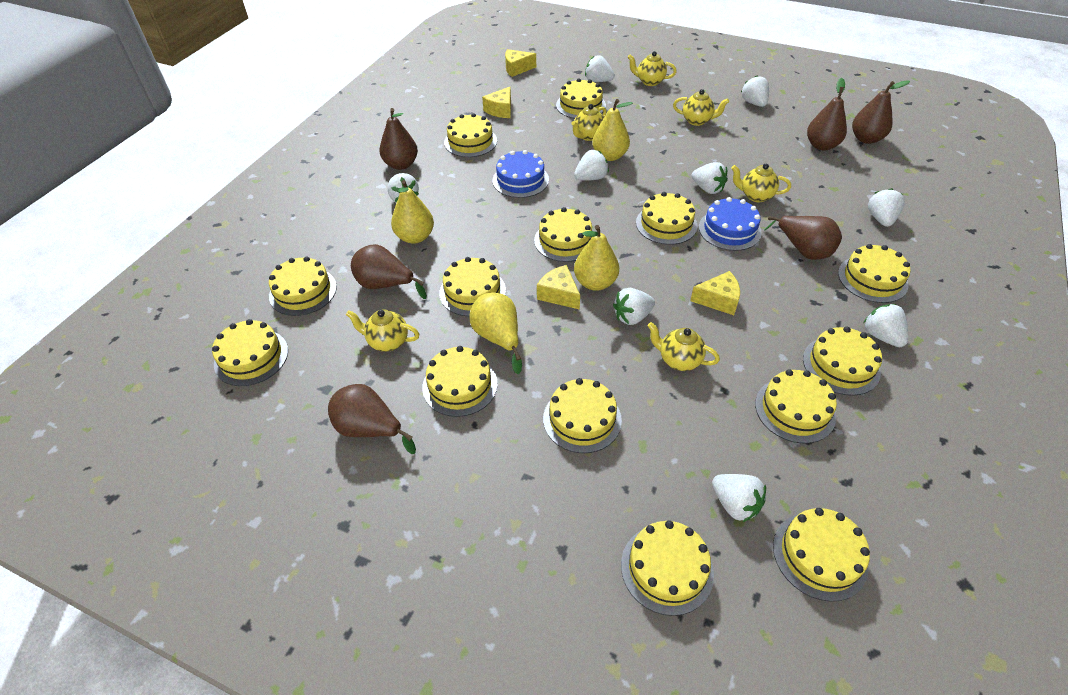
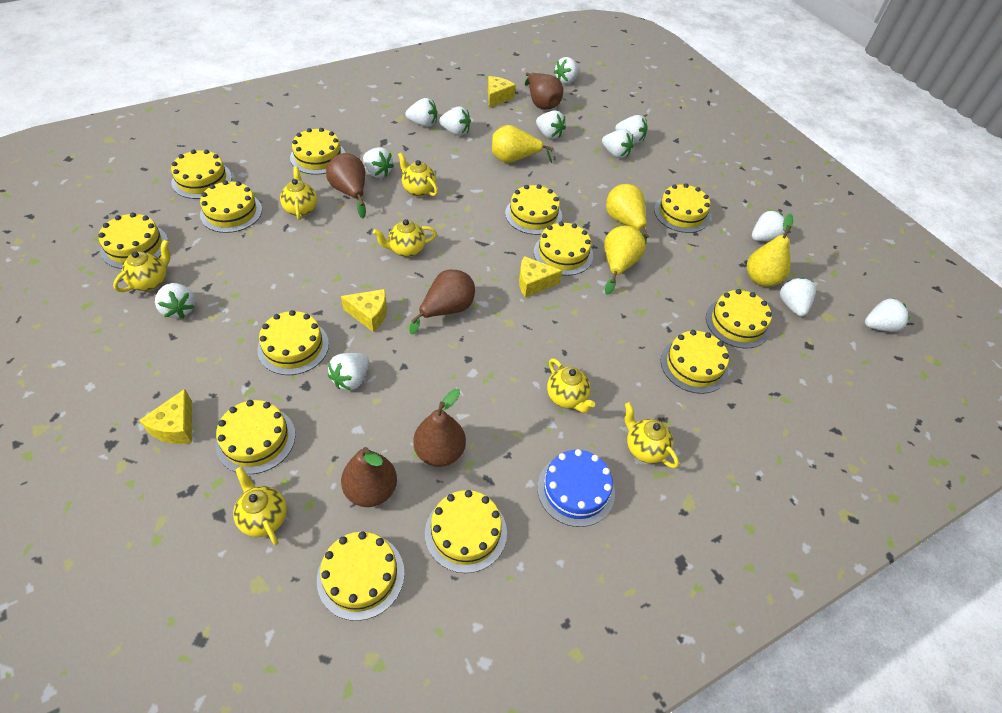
blue cake: 2 -> 1
brown pear: 6 -> 5
white strawberry: 9 -> 12
yellow cake: 14 -> 13
yellow teapot: 6 -> 7

